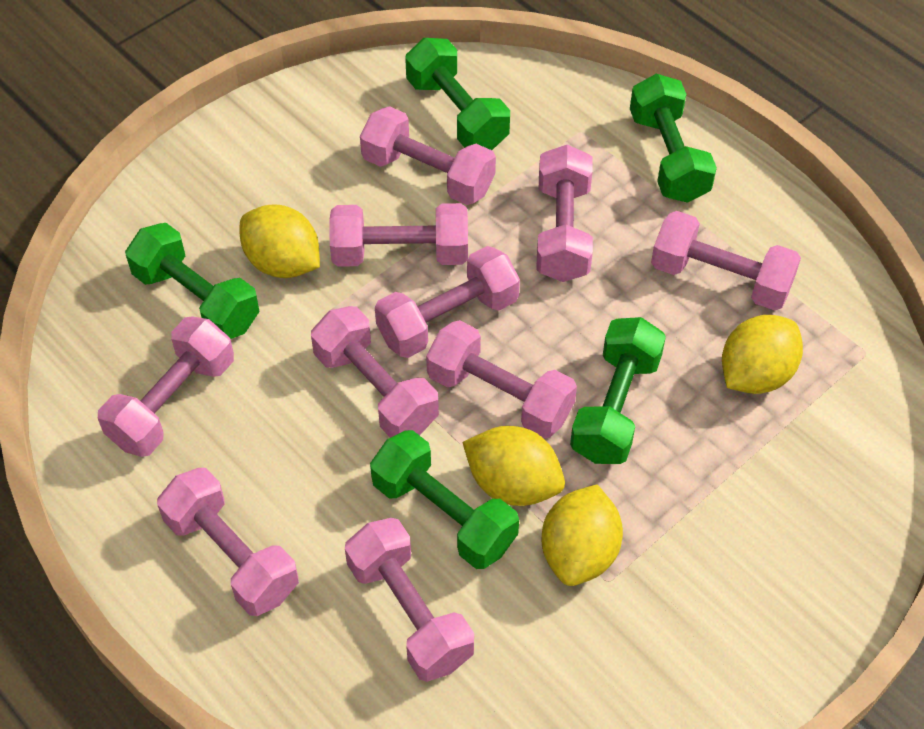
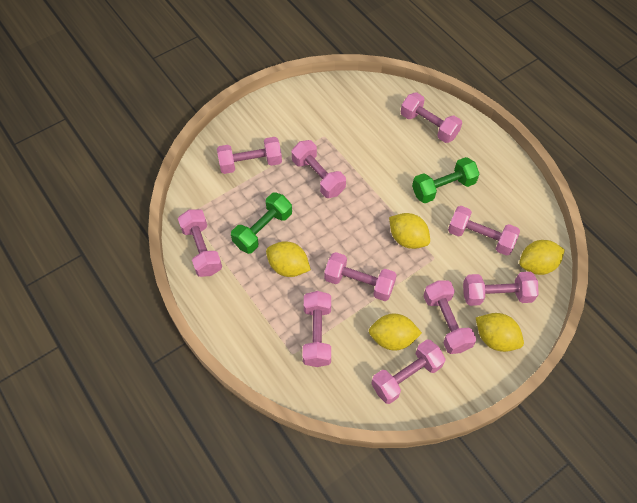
green dumbbell: 5 -> 2
yellow lemon: 4 -> 5

